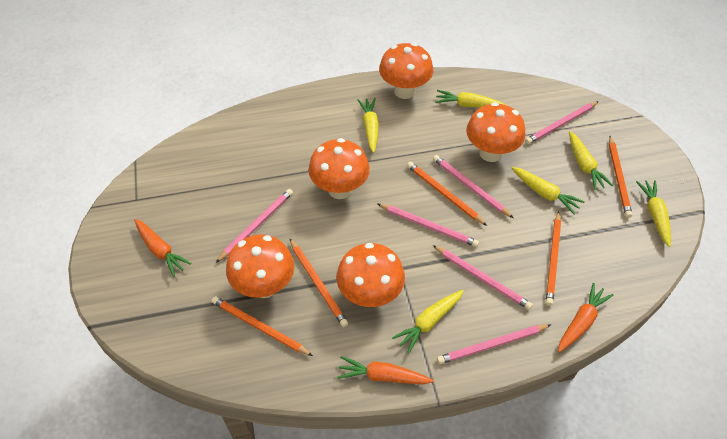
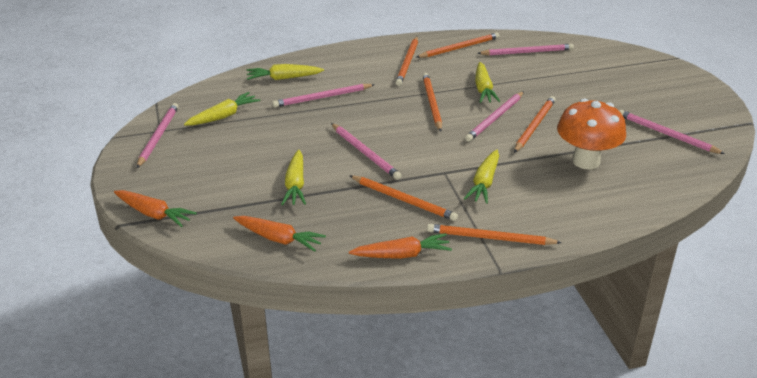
orange mushroom: 5 -> 1
orange pencil: 5 -> 6
yellow carrot: 6 -> 5

